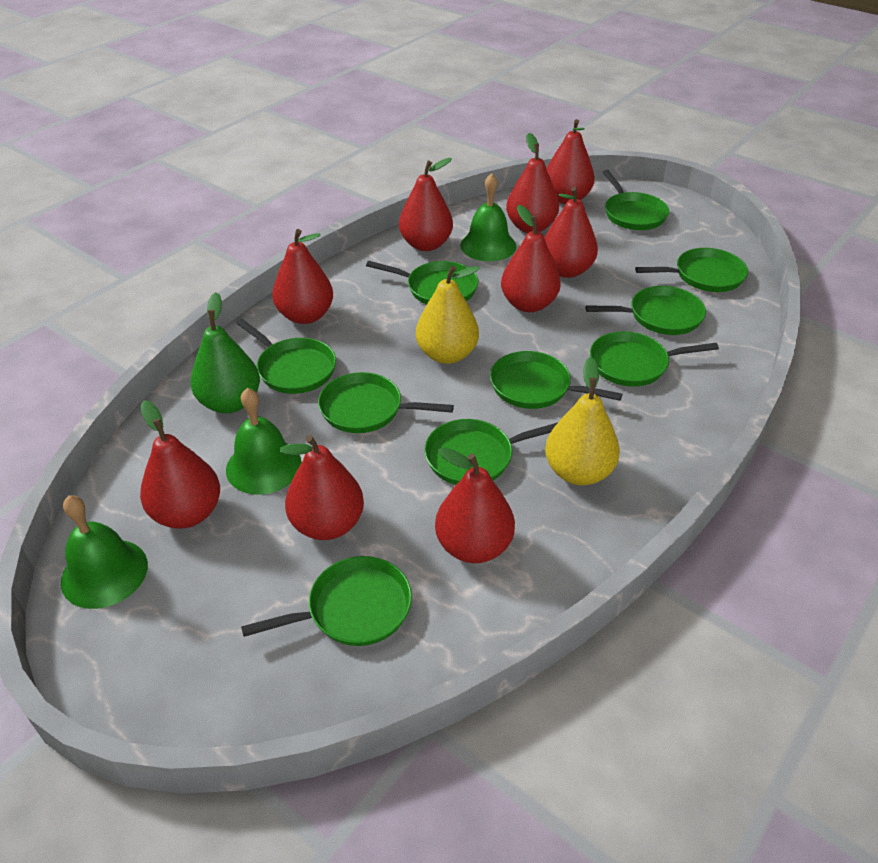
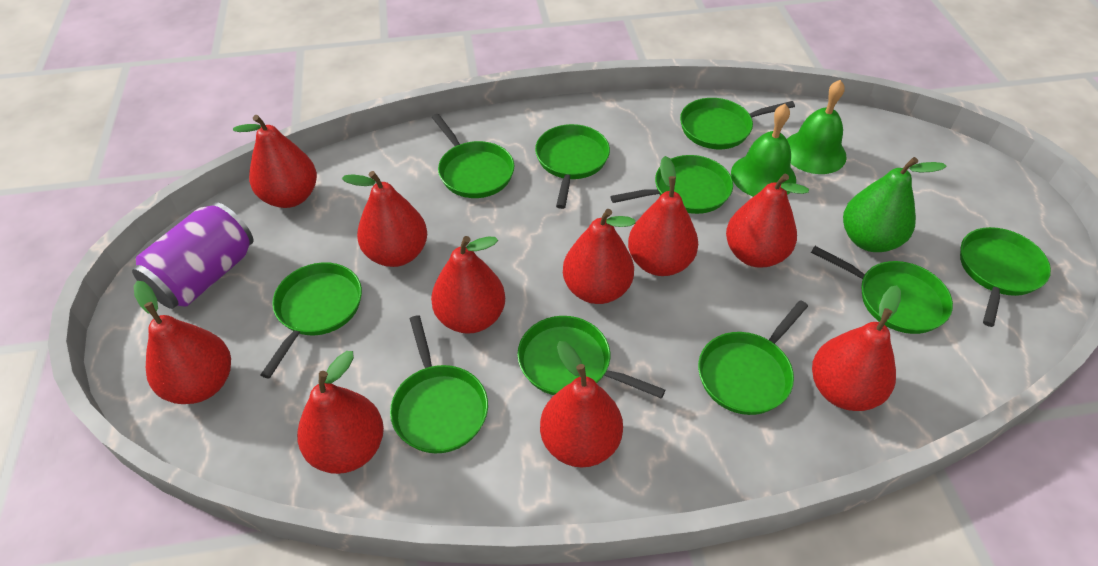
green bell: 3 -> 2
purple can: 0 -> 1
red pear: 9 -> 10
yellow pear: 2 -> 0

